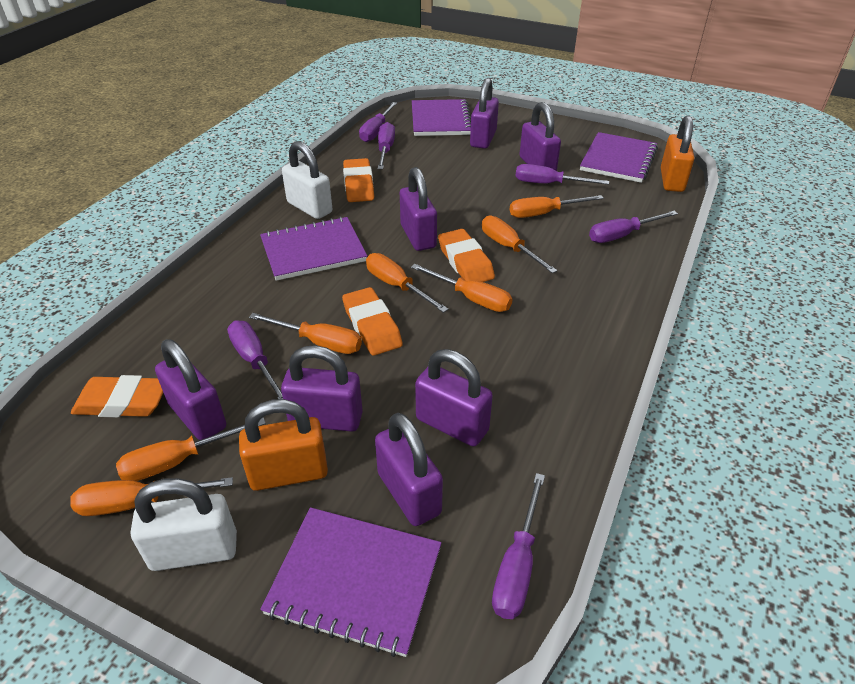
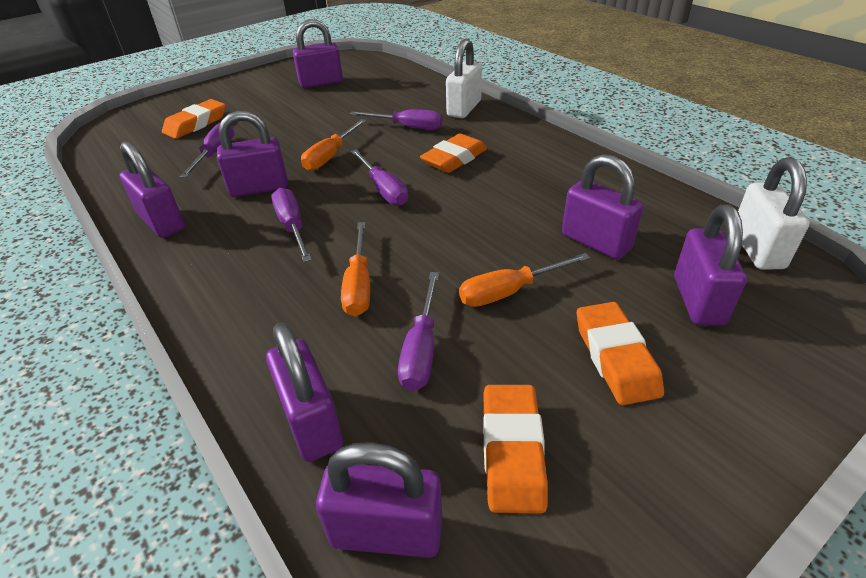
orange padlock: 2 -> 0
orange screwdriver: 7 -> 3
purple notebook: 4 -> 0
purple screwdriver: 6 -> 5

